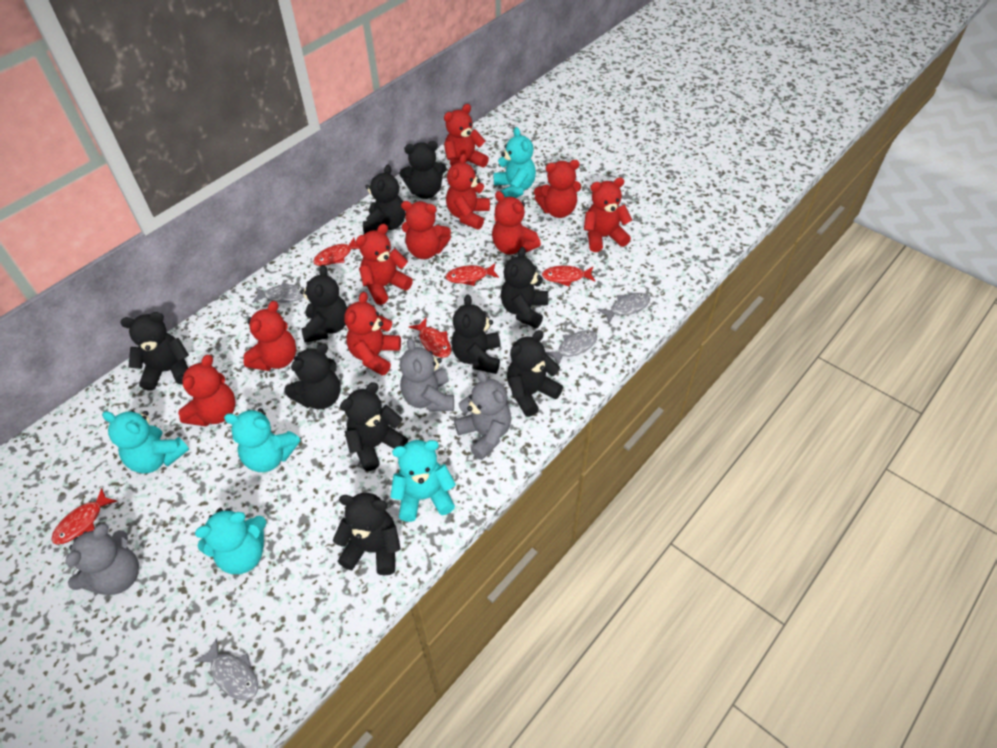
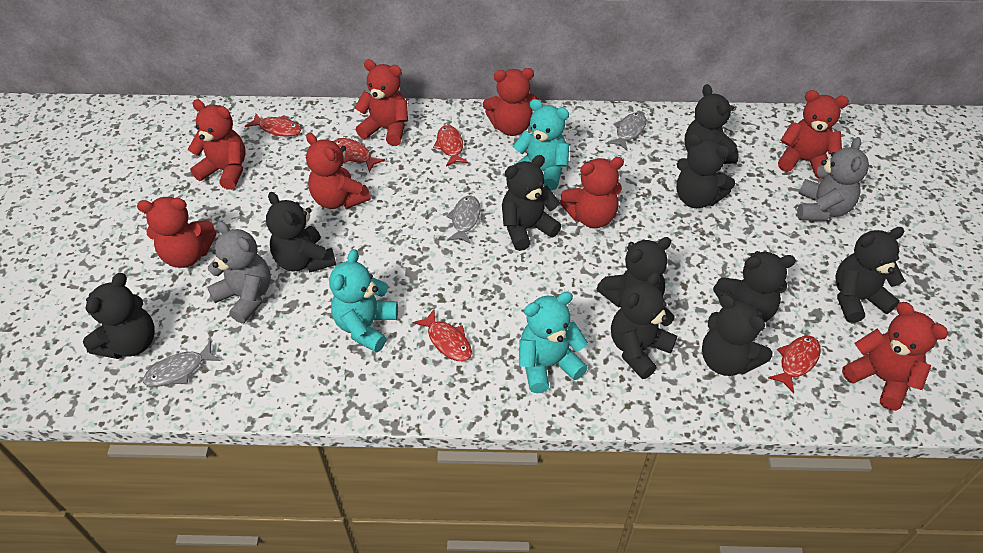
grey fish: 4 -> 3
grey teddy bear: 3 -> 2
red teddy bear: 10 -> 8
turquoise teddy bear: 5 -> 3

